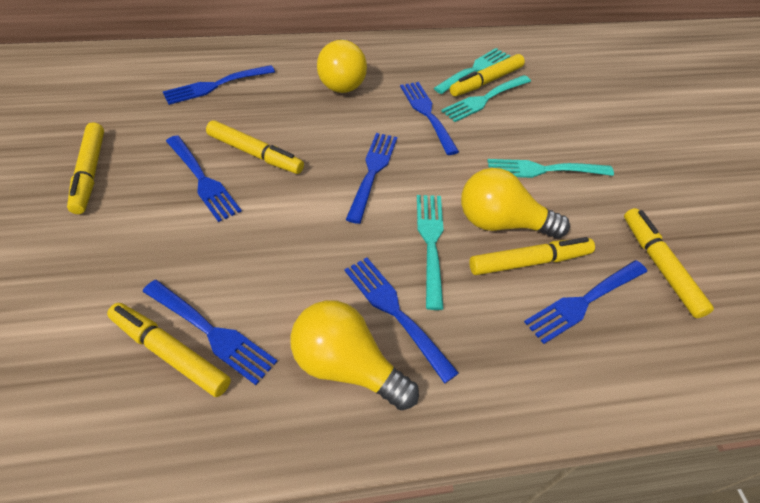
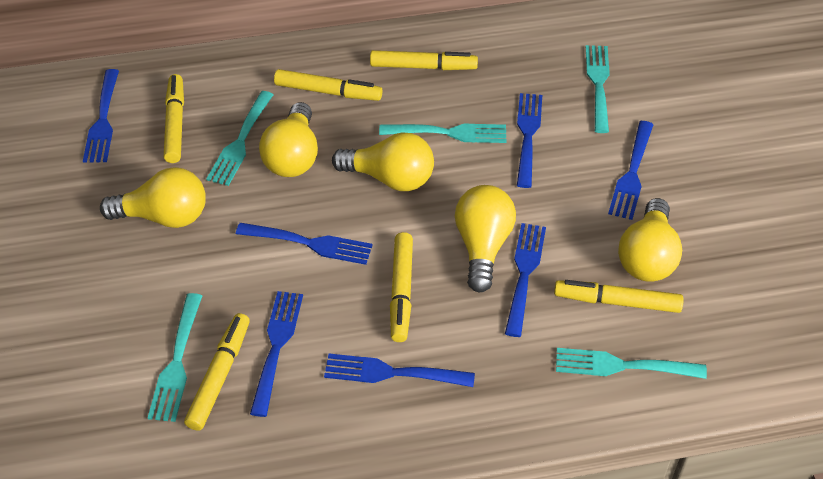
turquoise fork: 4 -> 5
yellow light bulb: 3 -> 5

